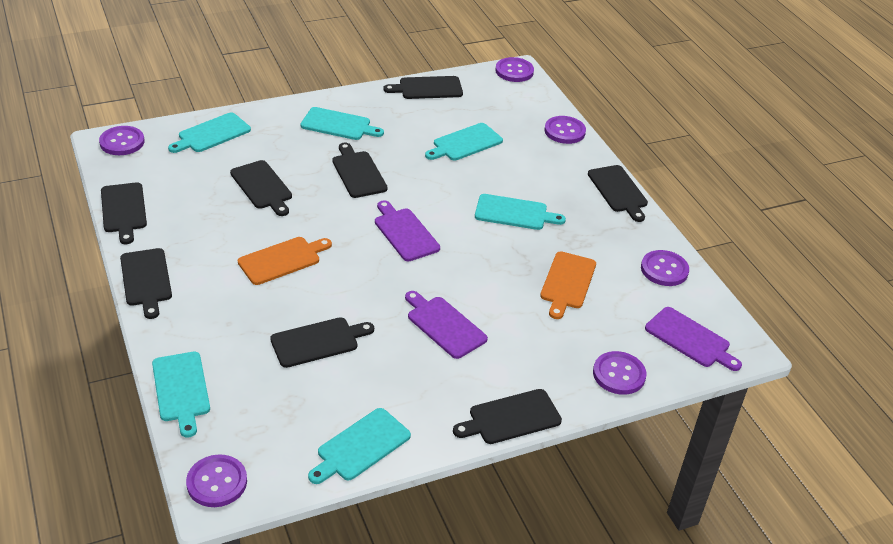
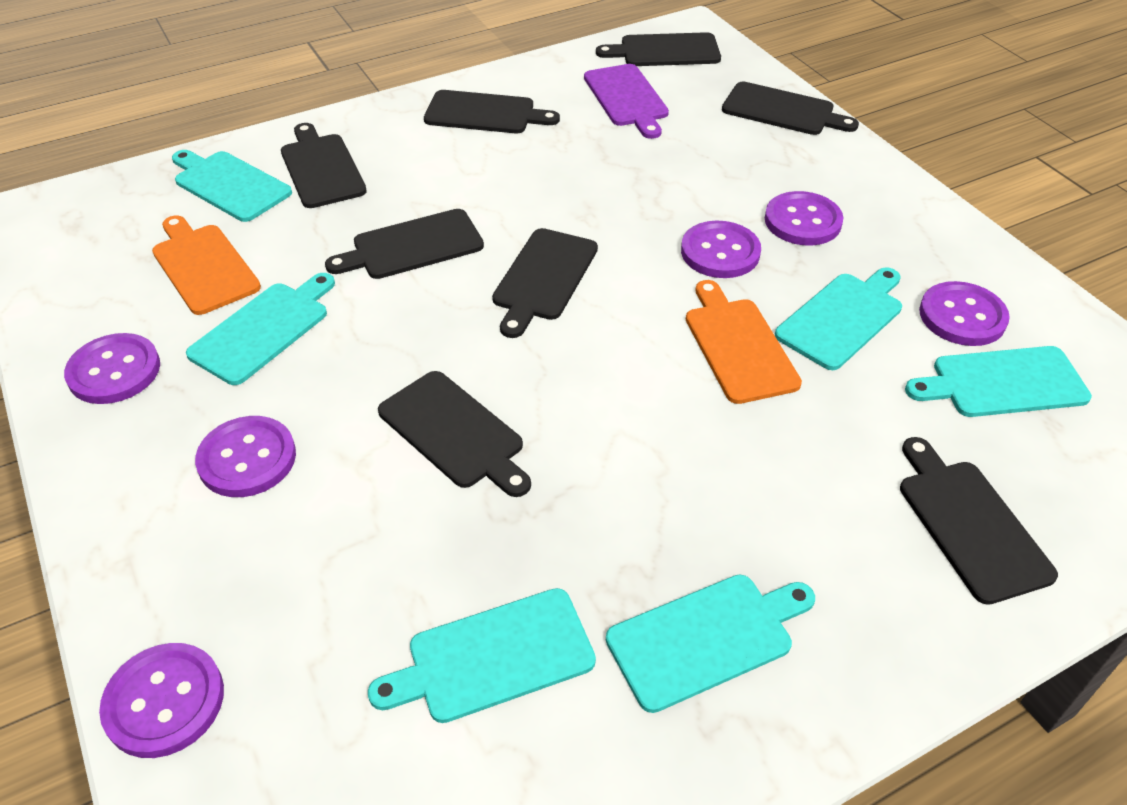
purple cutting board: 3 -> 1

